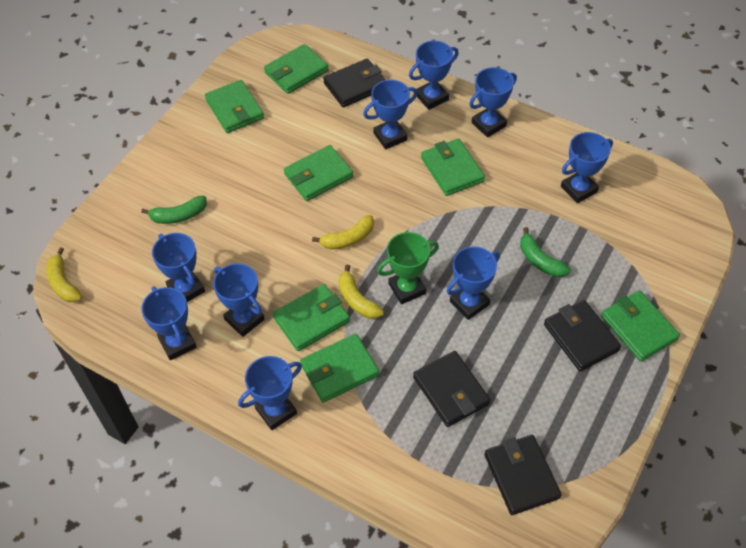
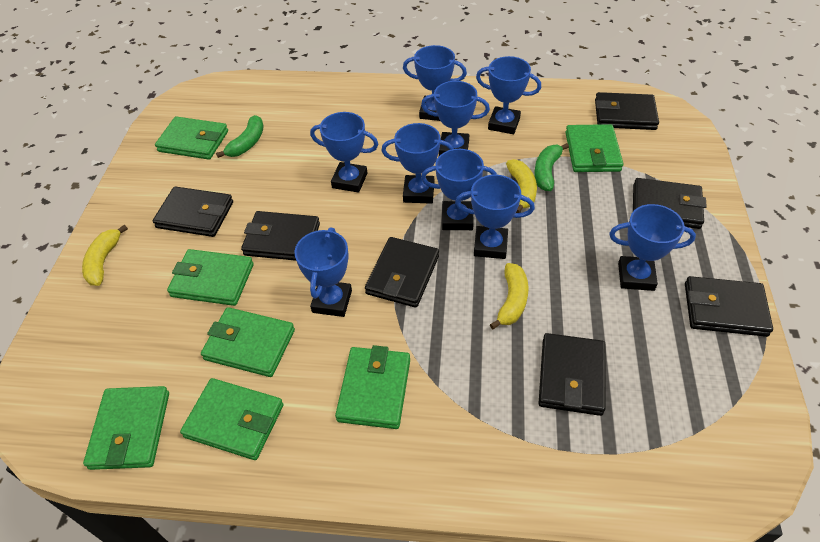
black wallet: 4 -> 7
green trophy: 1 -> 0

